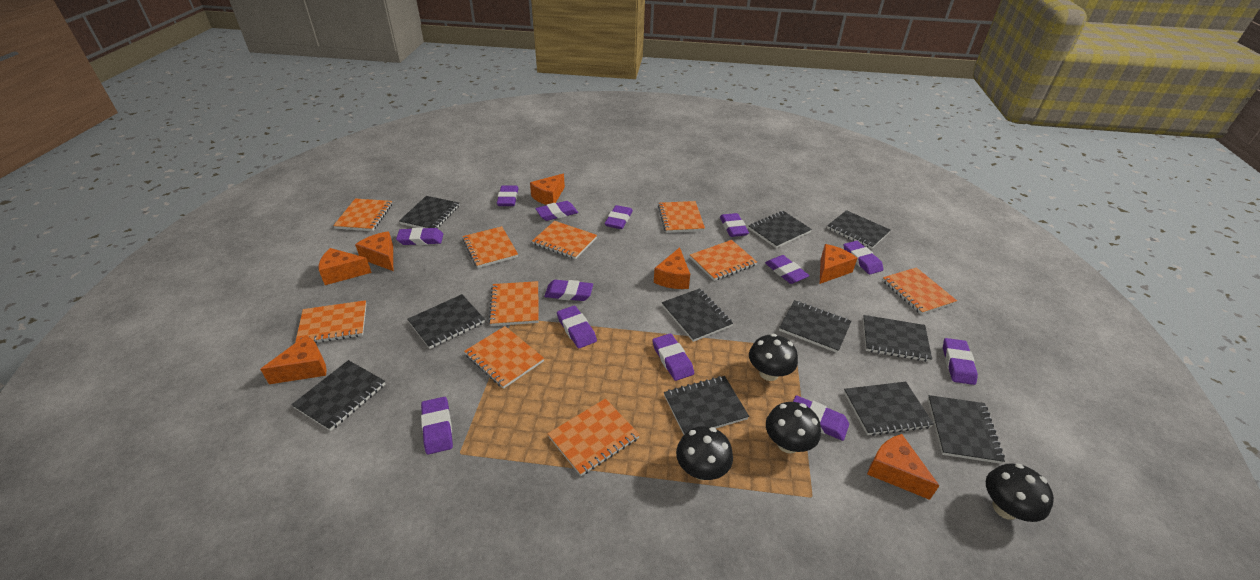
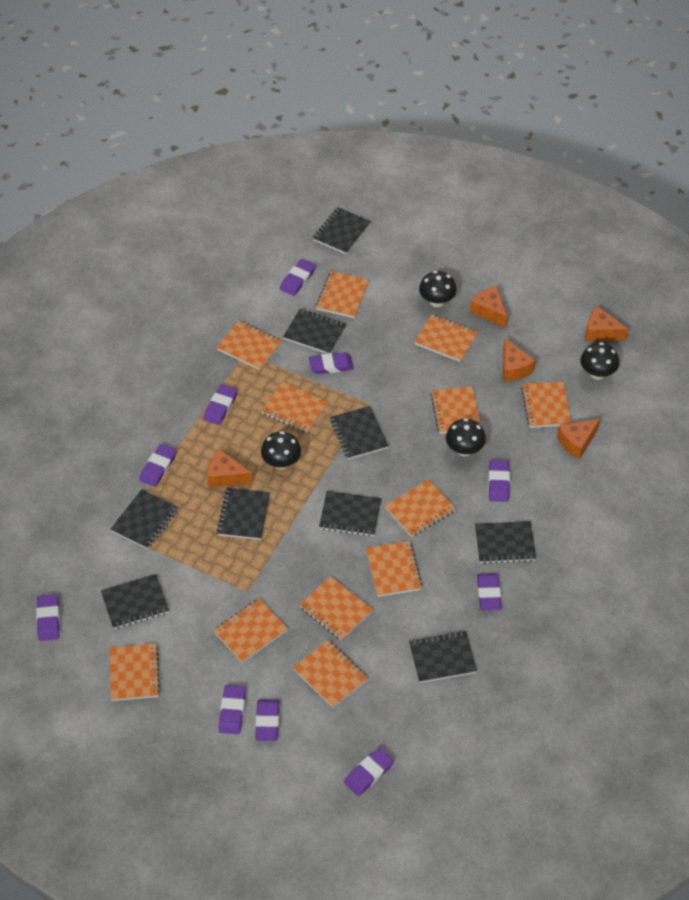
black notebook: 11 -> 9
orange cheese: 7 -> 5
orange notebook: 10 -> 12
purple eraser: 13 -> 10

